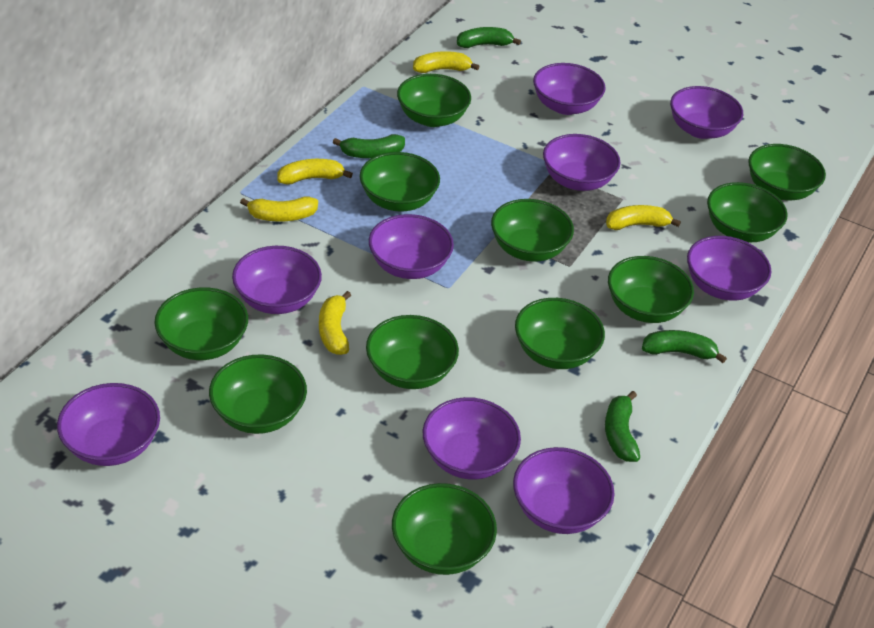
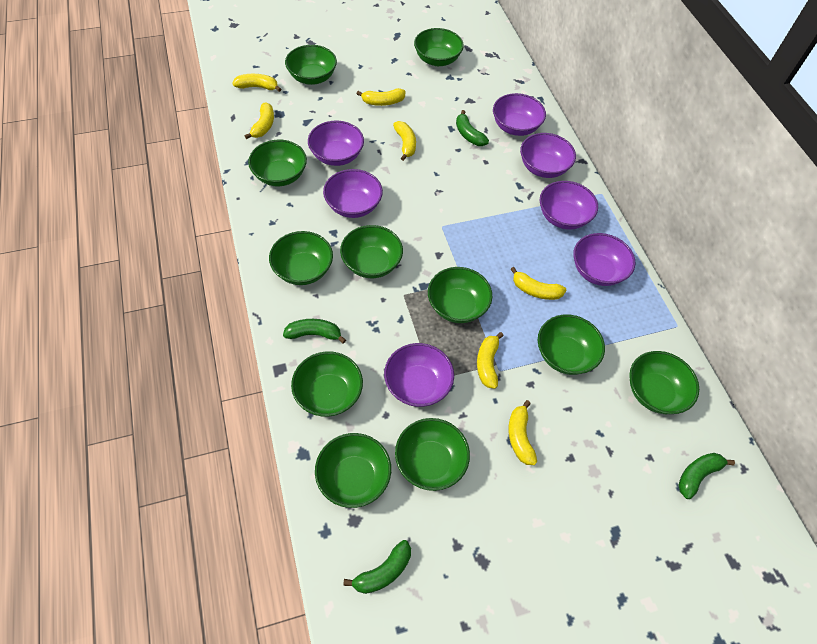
purple bowl: 9 -> 7
yellow banana: 5 -> 7

